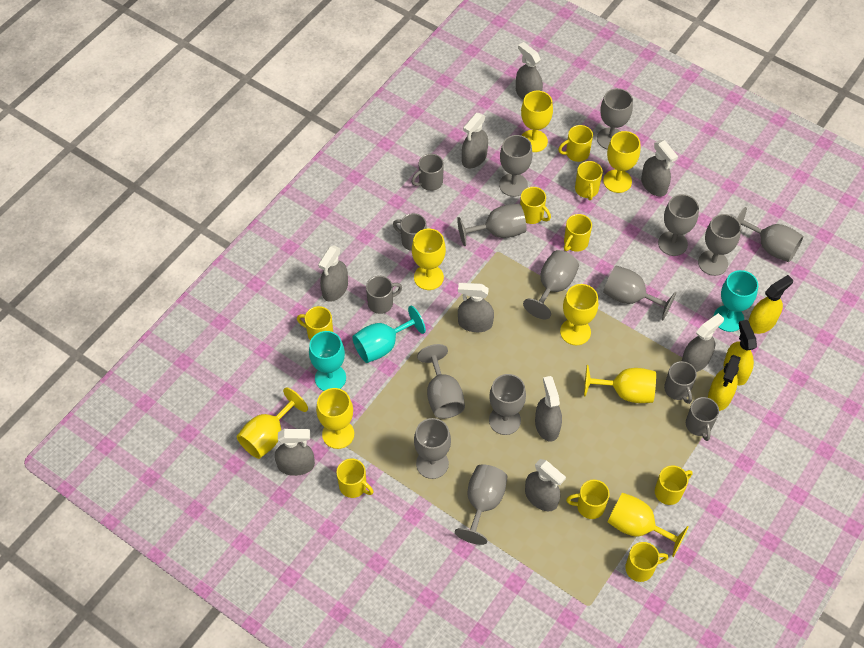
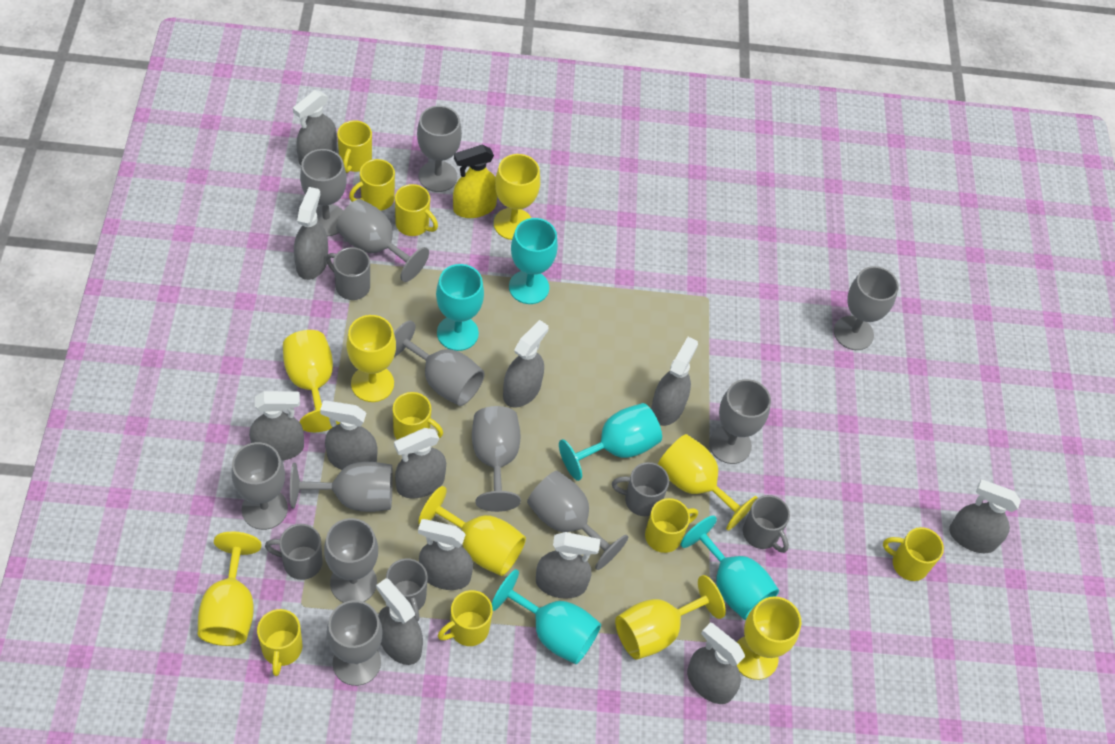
grey spray bottle: 9 -> 12
turquoise goblet: 3 -> 5
yellow mug: 9 -> 8
yellow spray bottle: 3 -> 1

